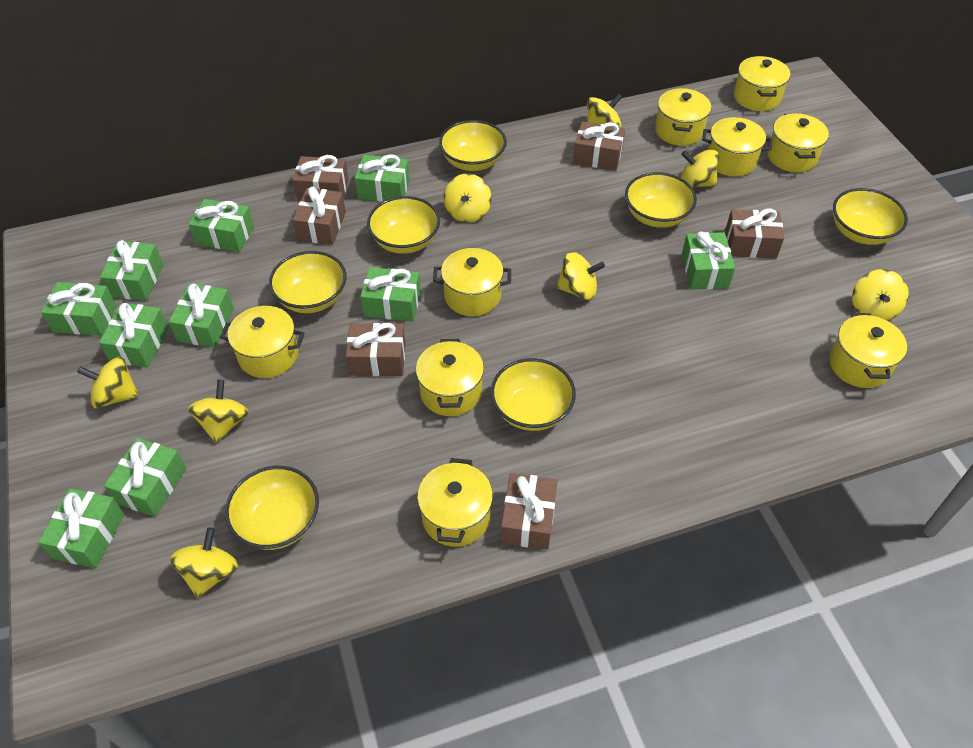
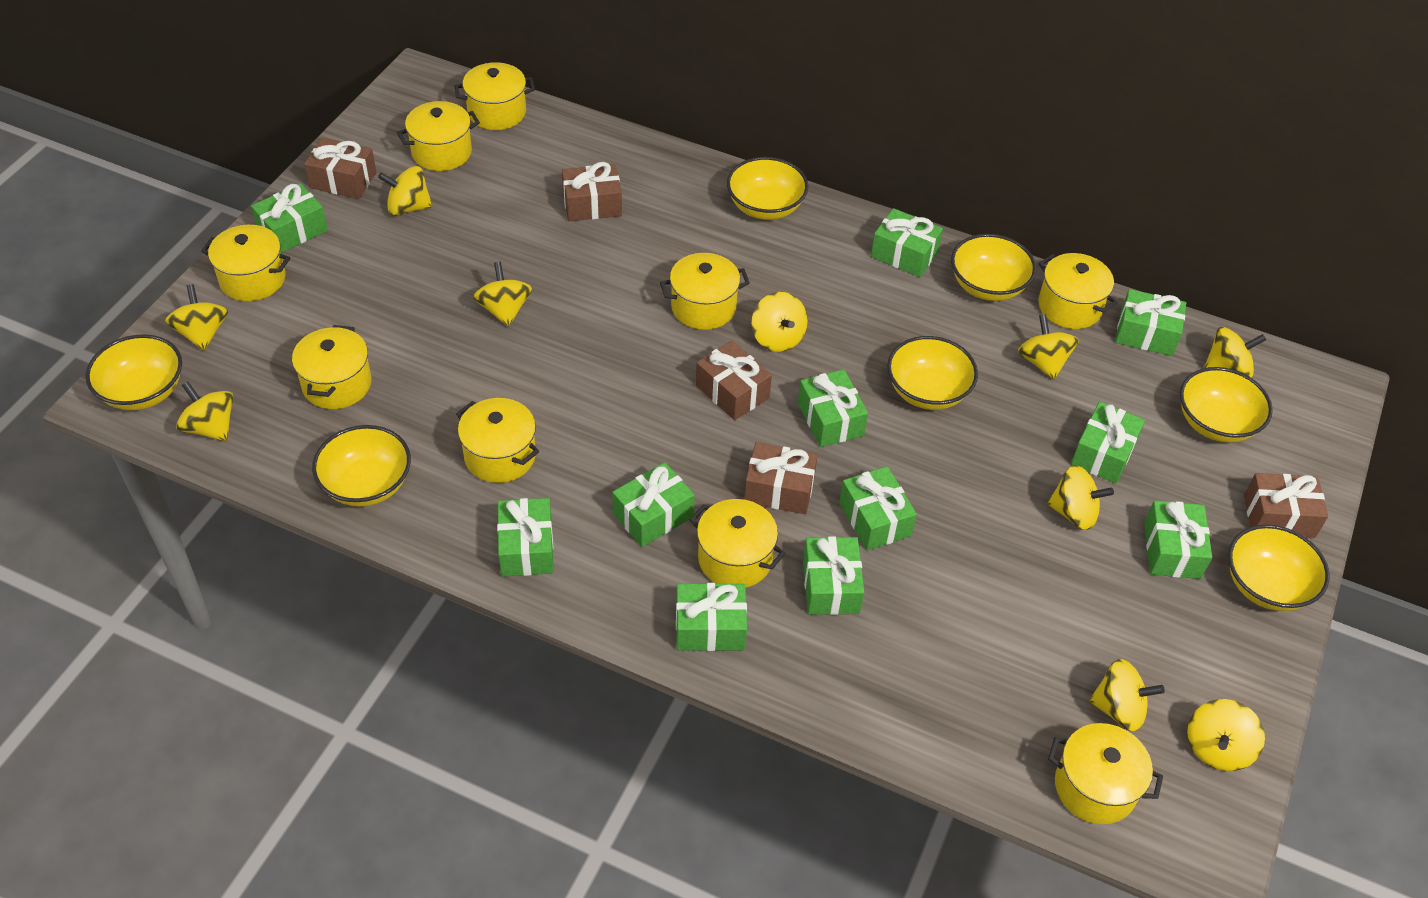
brown gift: 6 -> 5
green gift: 10 -> 11
yellow spinning top: 8 -> 10

